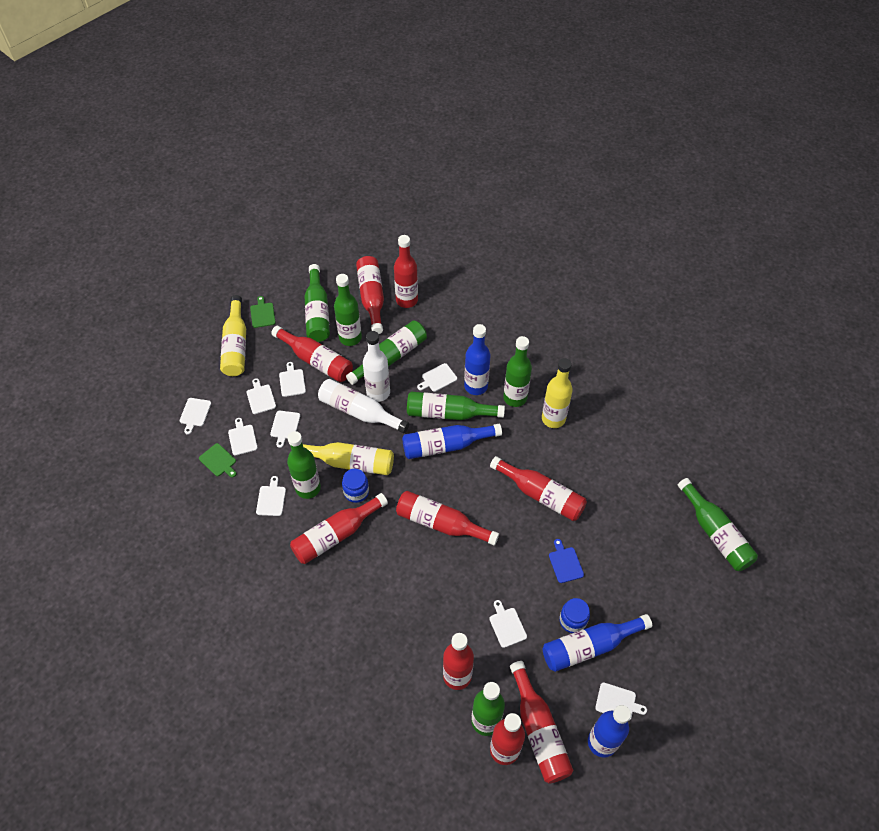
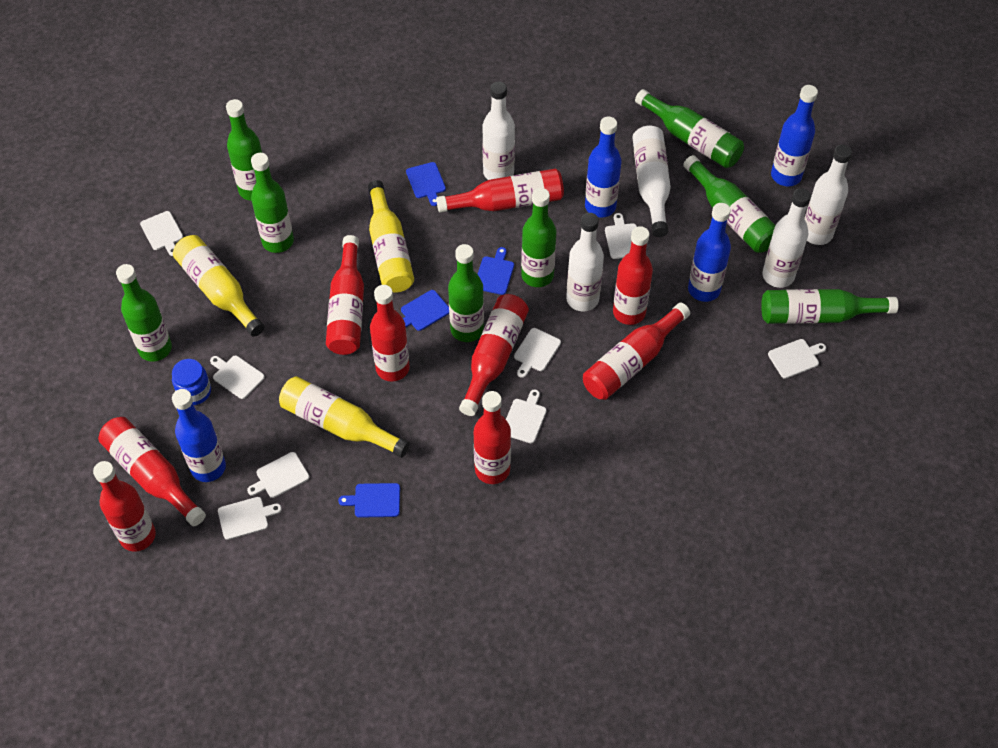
blue cutting board: 1 -> 4
blue jar: 2 -> 1
green cutting board: 2 -> 0
white bottle: 2 -> 5
white cutting board: 9 -> 8

